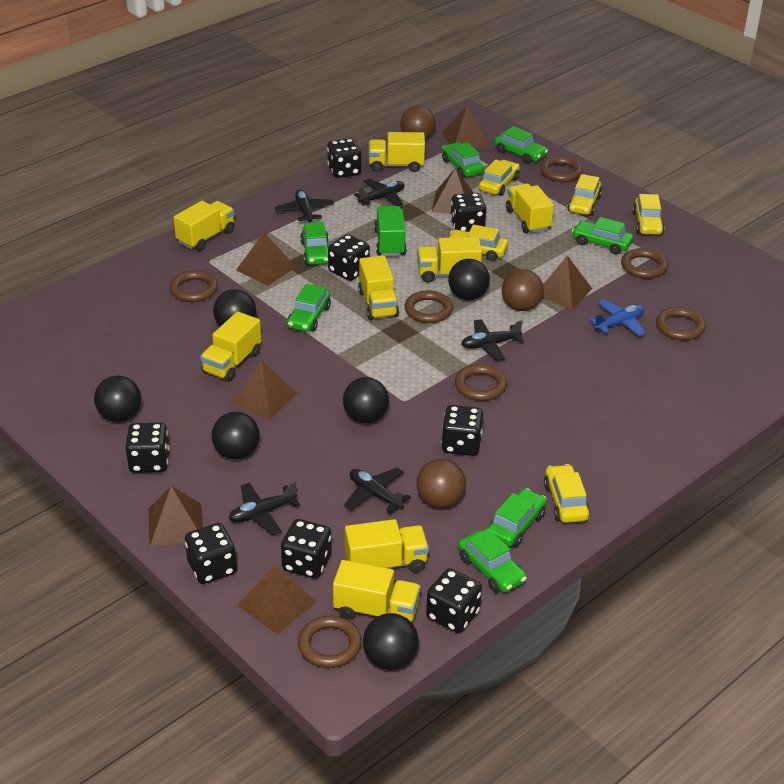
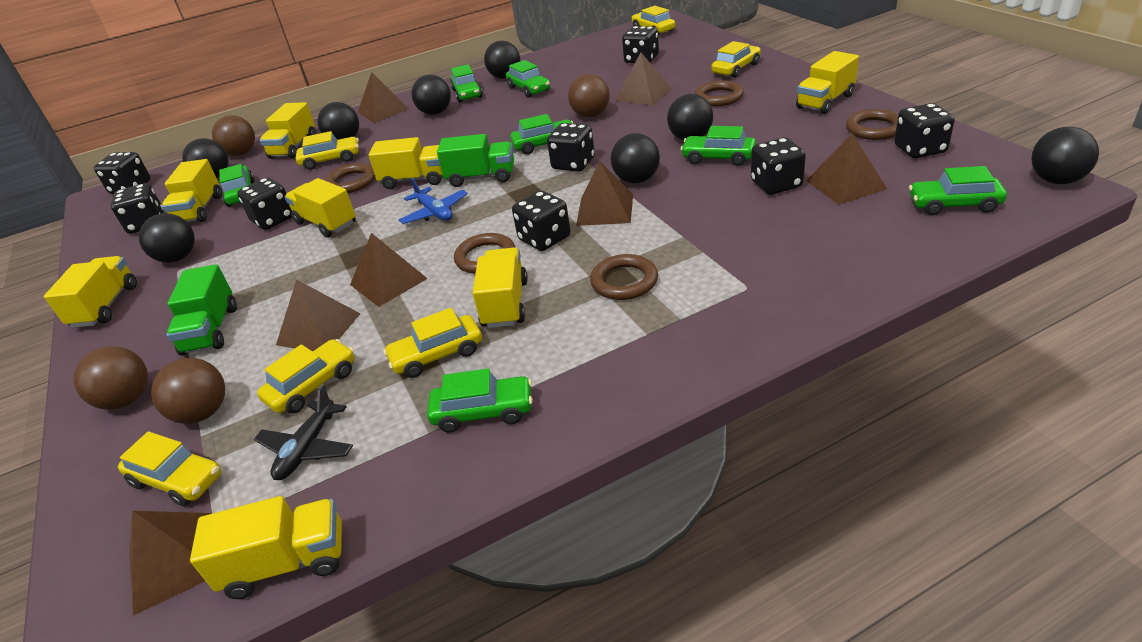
black ball: 6 -> 8
black plane: 5 -> 1
brown ball: 3 -> 4
brown ring: 7 -> 5
green truck: 1 -> 2
yellow car: 5 -> 6

